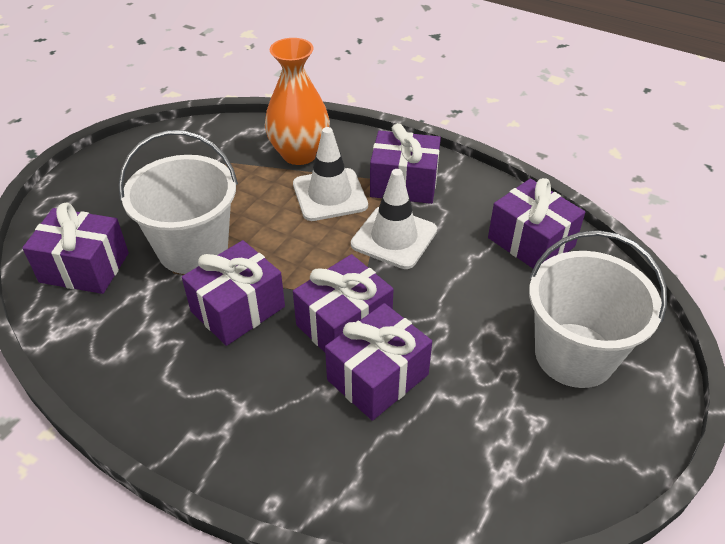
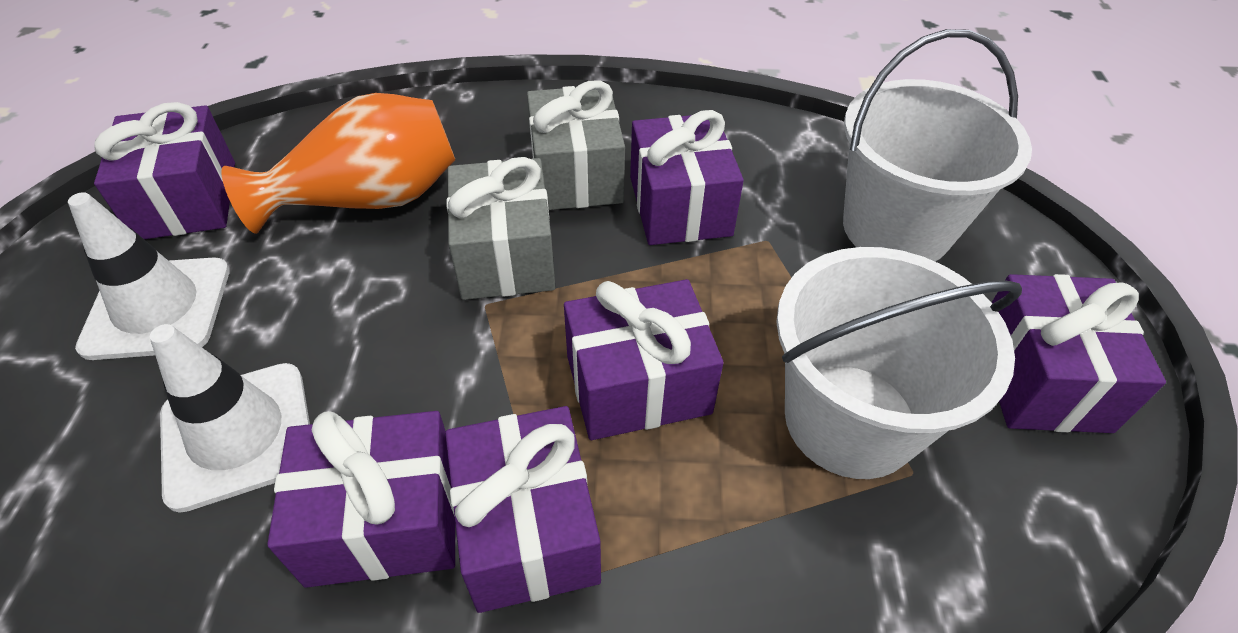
grey gift: 0 -> 2

